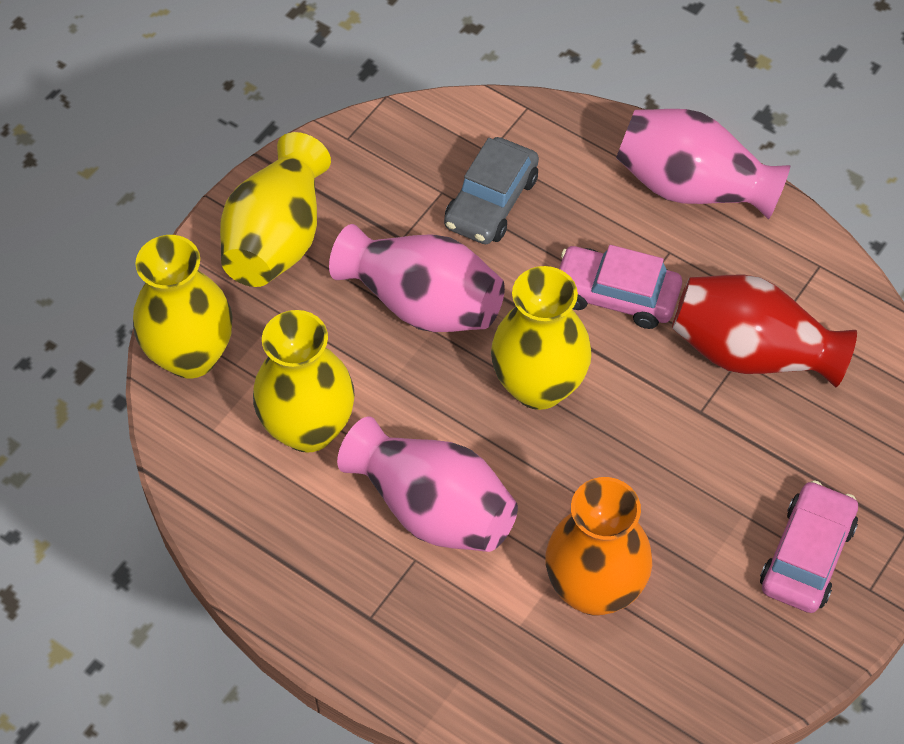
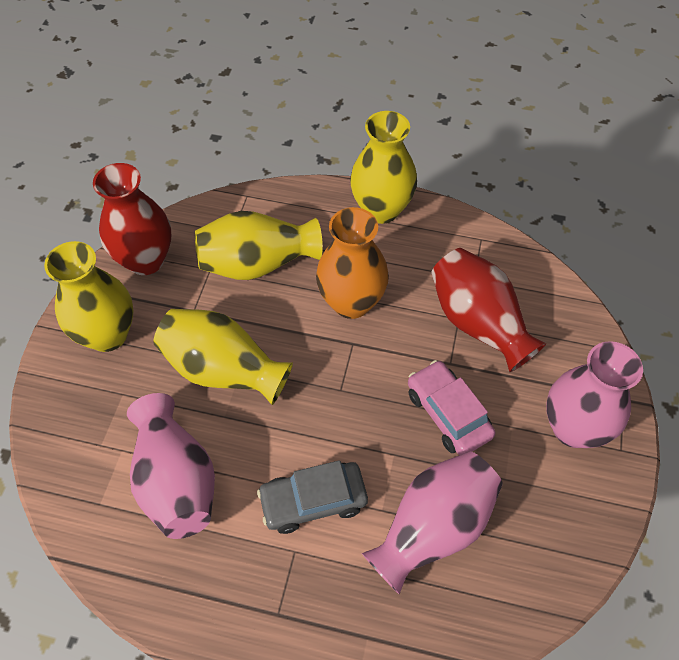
pink car: 2 -> 1
red vase: 1 -> 2

